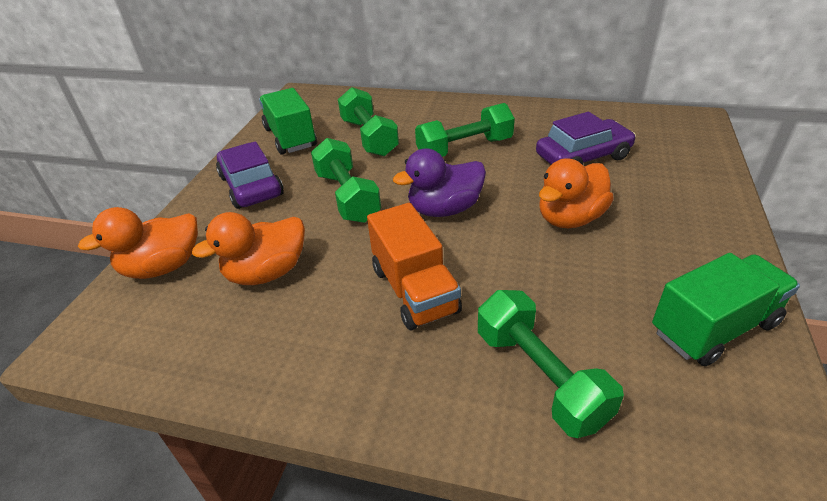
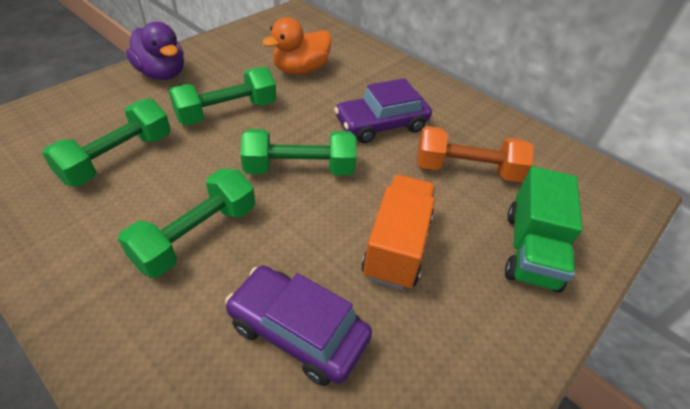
green truck: 2 -> 1
orange duck: 3 -> 1
orange dumbbell: 0 -> 1

